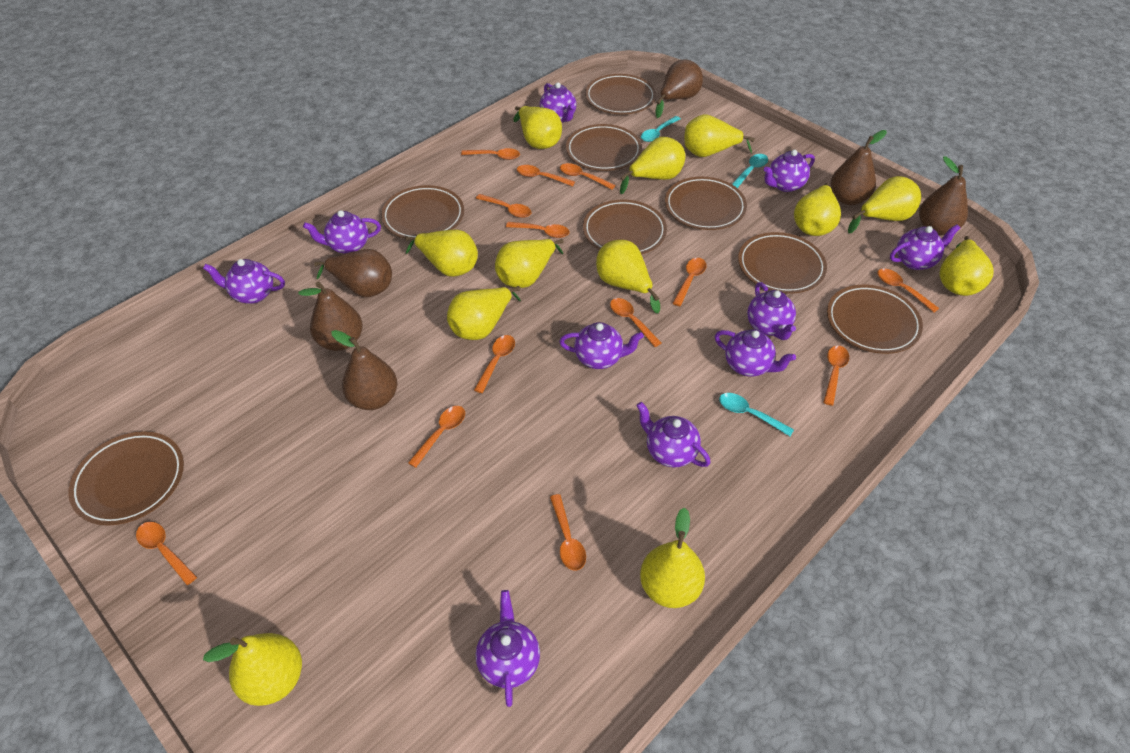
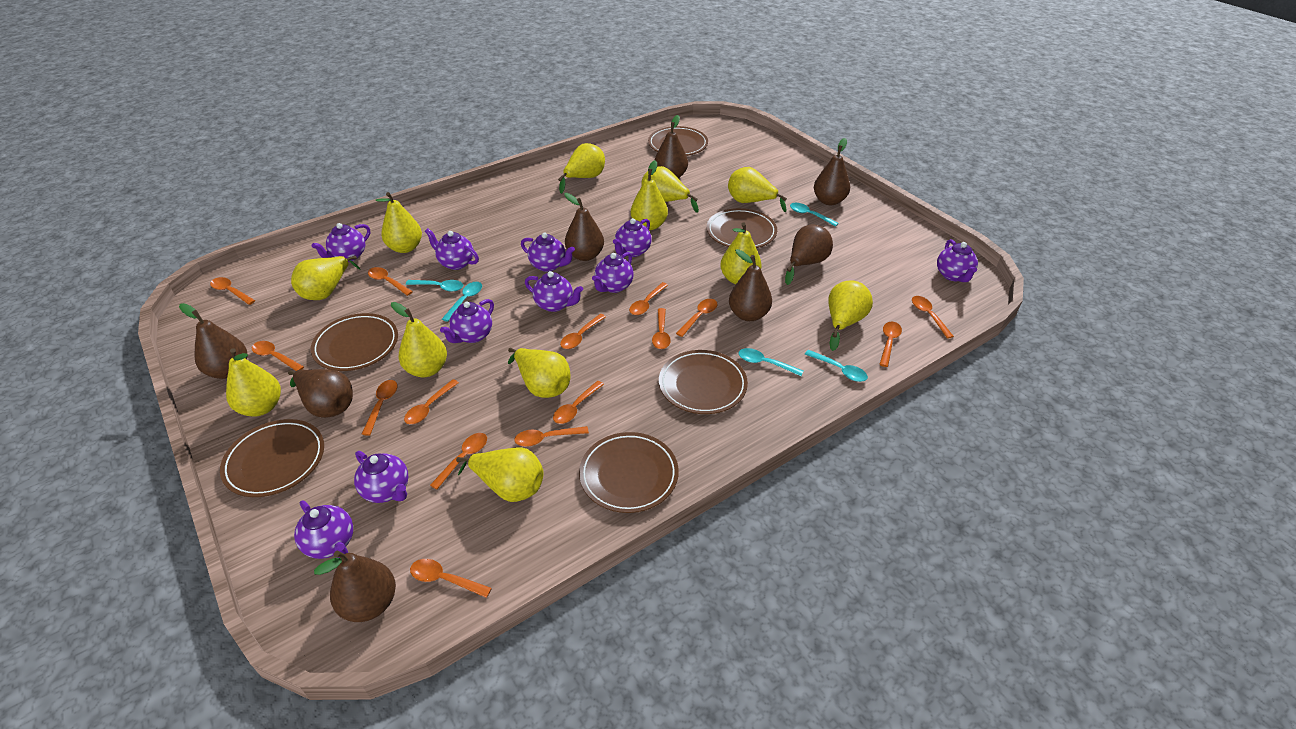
brown pear: 6 -> 8
brown plate: 8 -> 6
orange spoon: 13 -> 15
turquoise spoon: 3 -> 5

